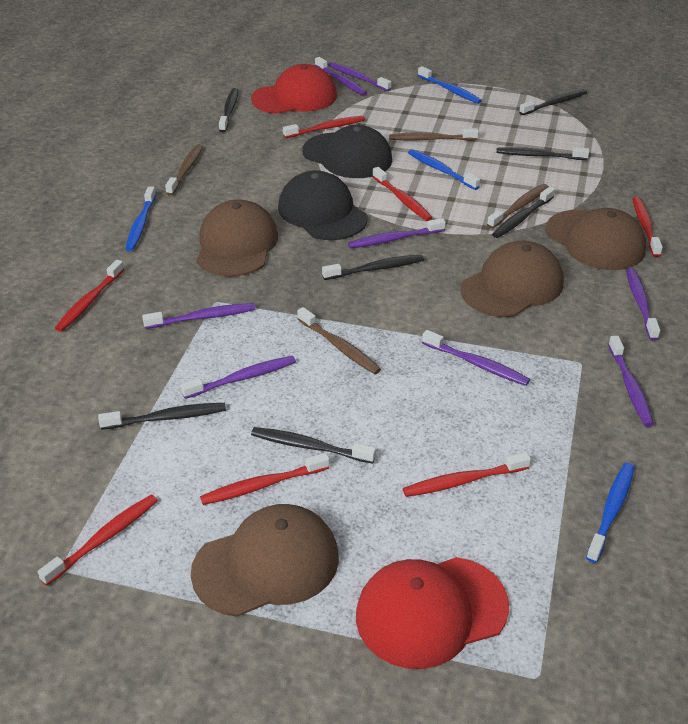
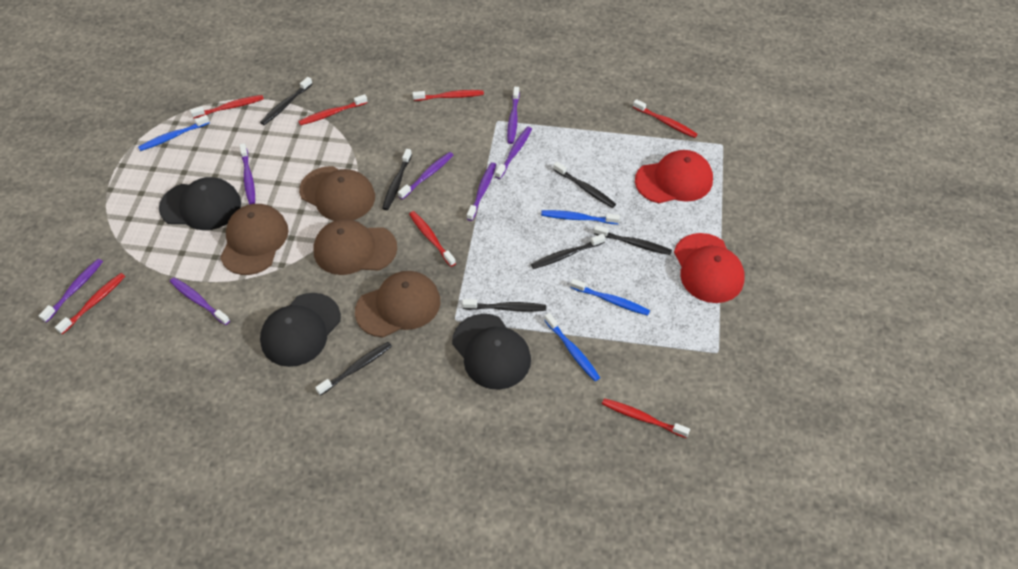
black cap: 2 -> 3
brown toothbrush: 4 -> 0
purple toothbrush: 8 -> 7

